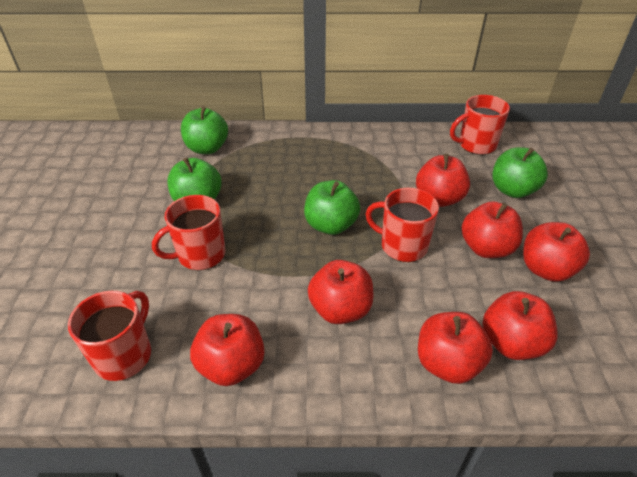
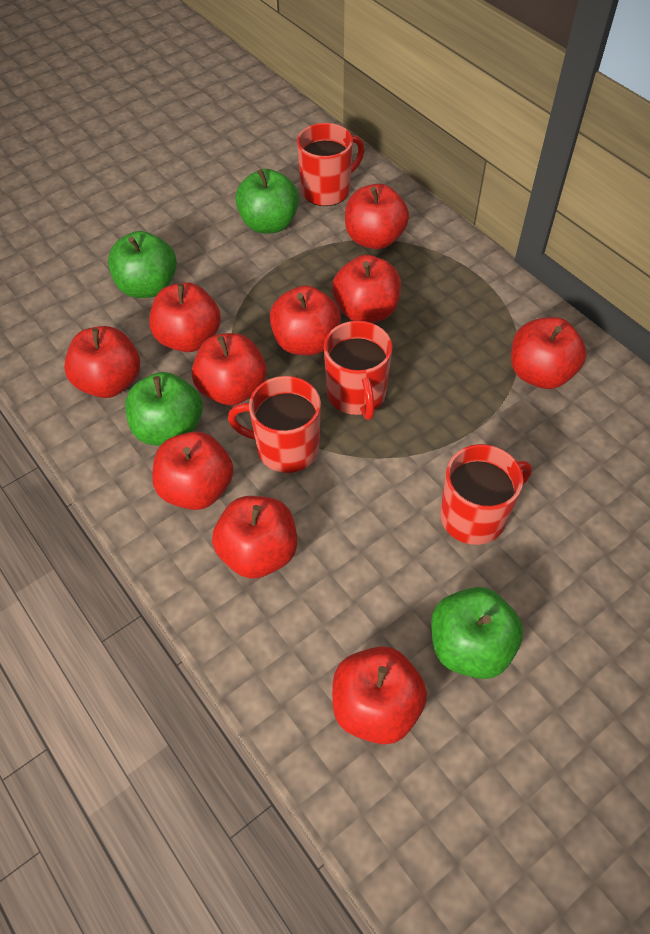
red apple: 7 -> 10

